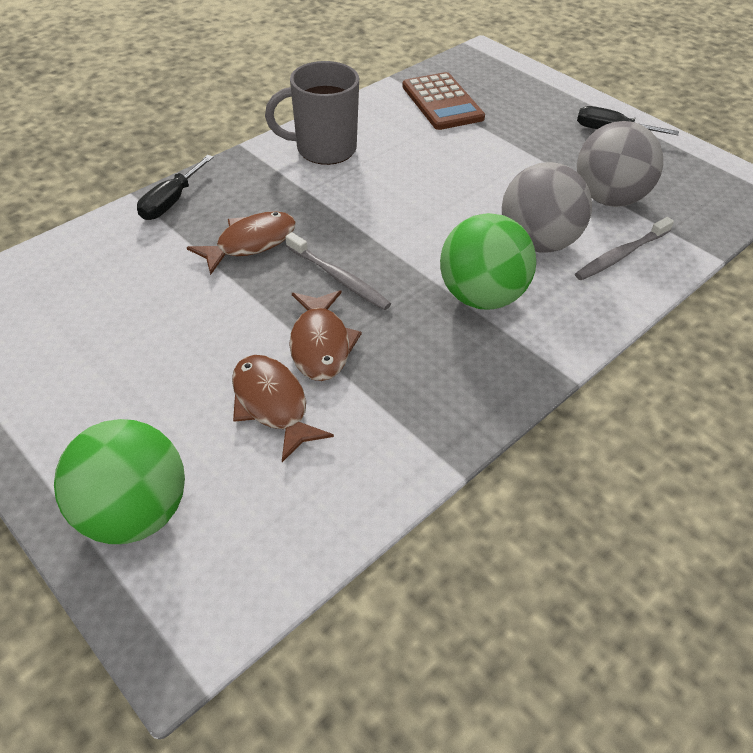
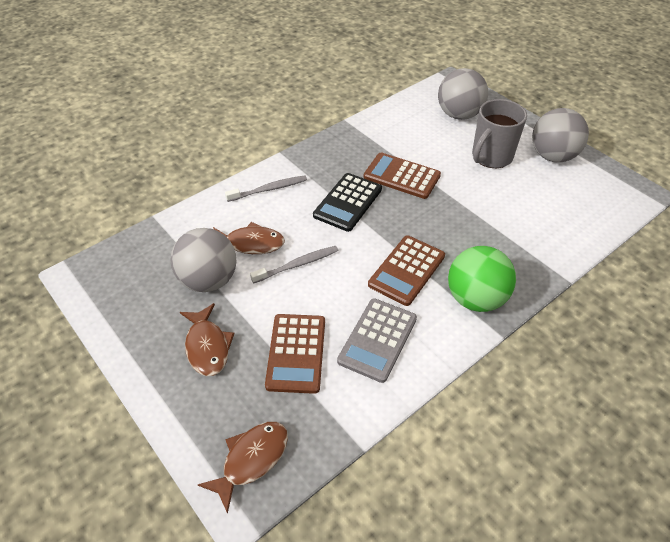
black calculator: 0 -> 1
black screwdriver: 2 -> 0
brown calculator: 1 -> 3
green ball: 2 -> 1
grey ball: 2 -> 3
grey calculator: 0 -> 1

